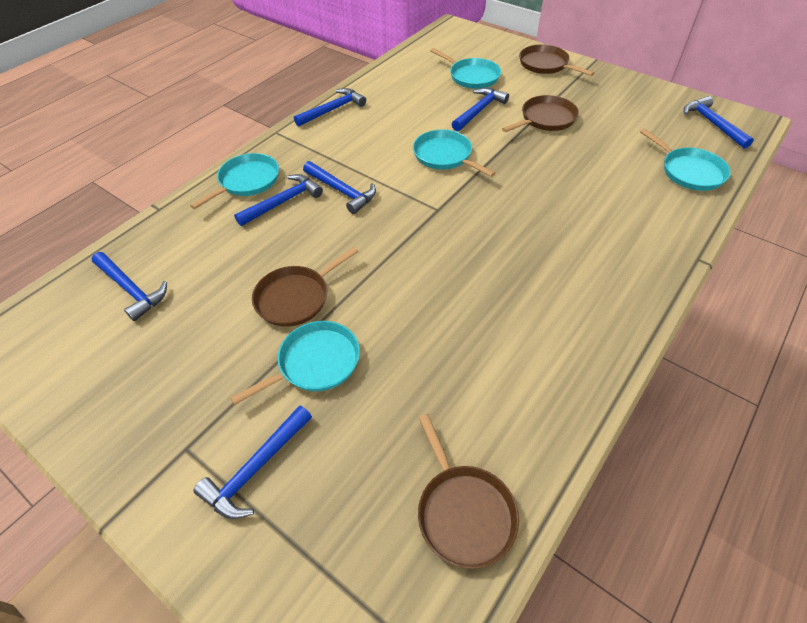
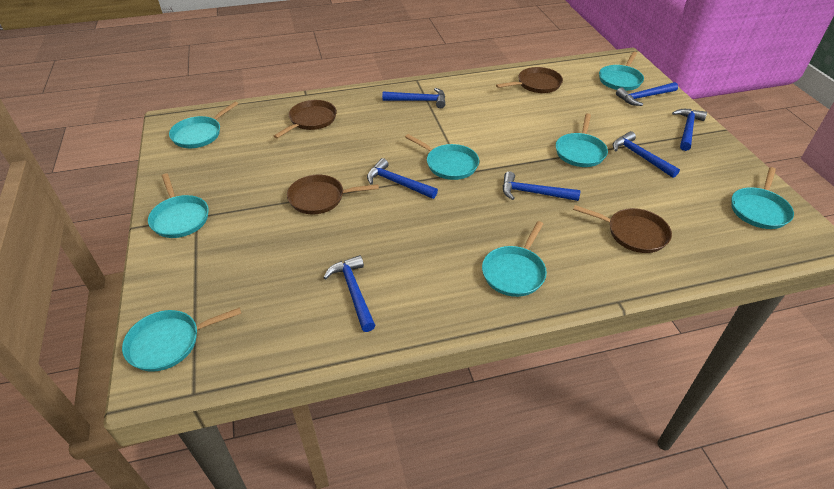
turquoise pan: 5 -> 8

